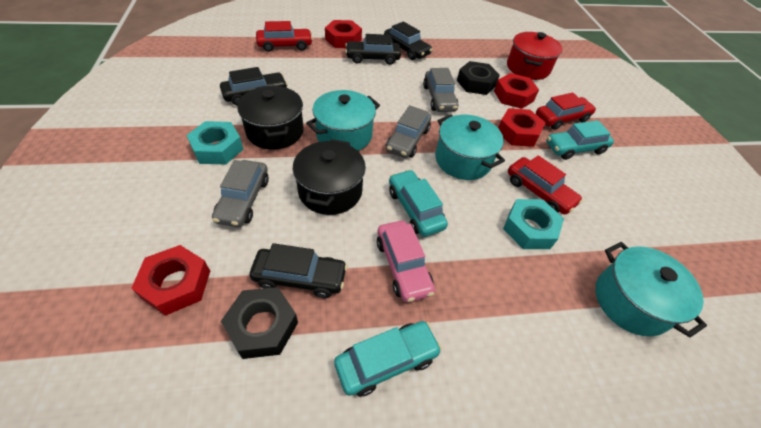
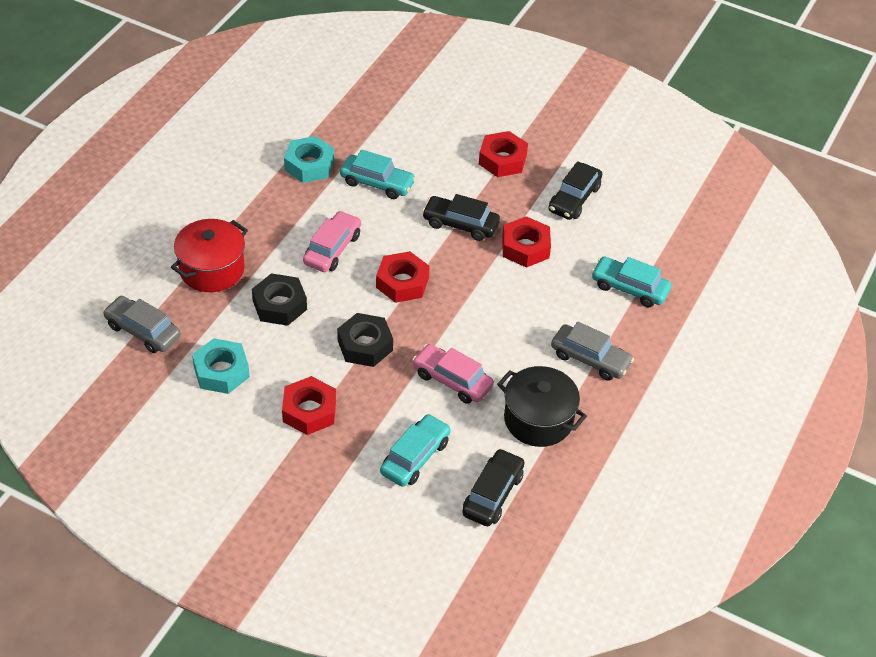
black car: 4 -> 3
black pot: 2 -> 1
grey car: 3 -> 2
pink car: 1 -> 2
red car: 3 -> 0
turquoise pot: 3 -> 0

